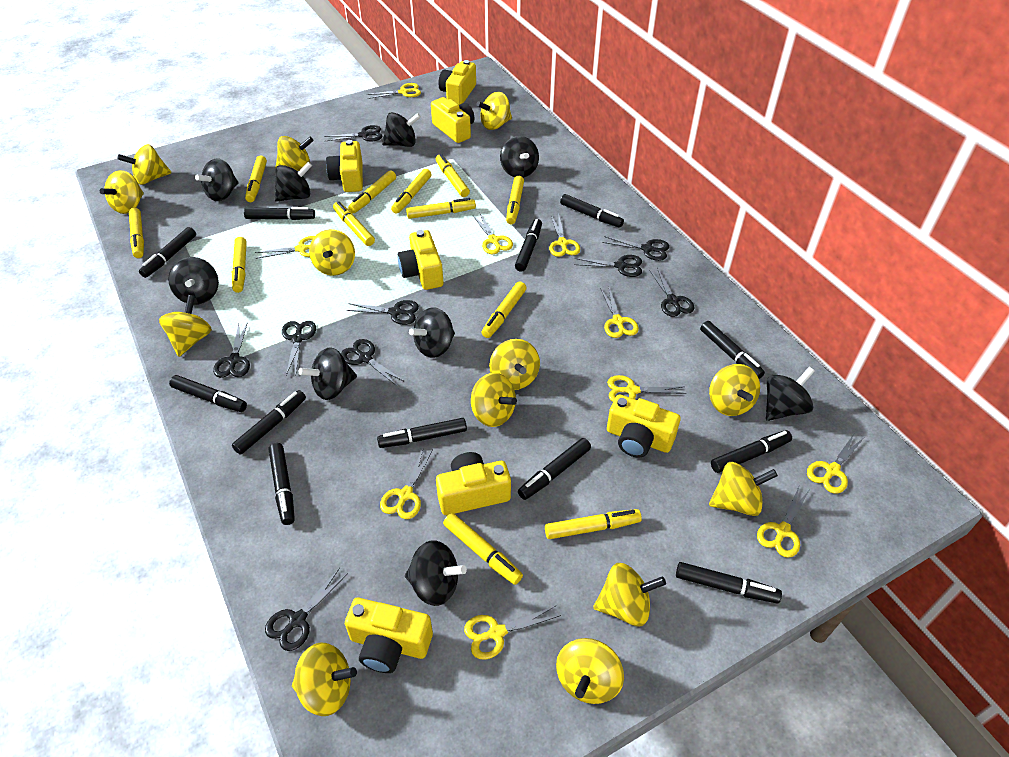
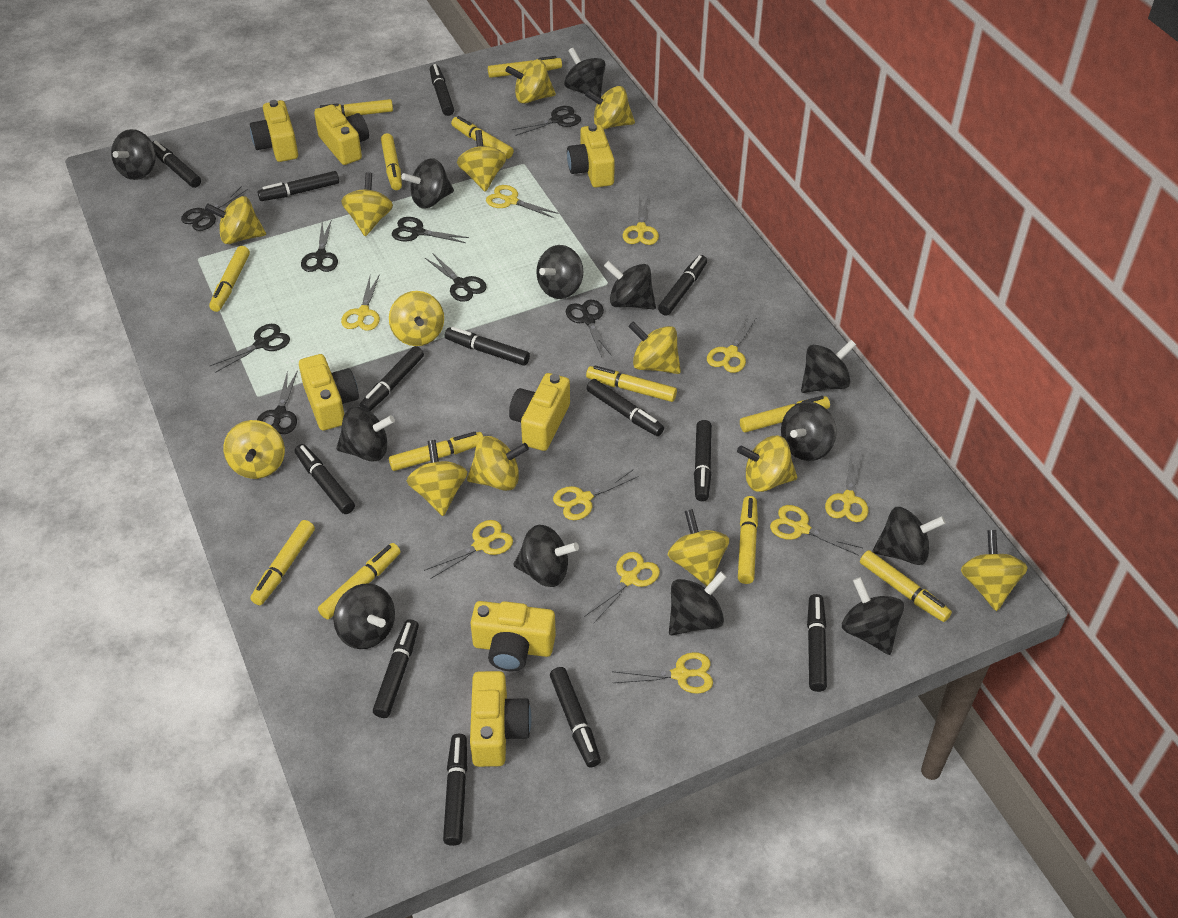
black marker: 12 -> 13
black scissors: 9 -> 8
black spinning top: 9 -> 13

